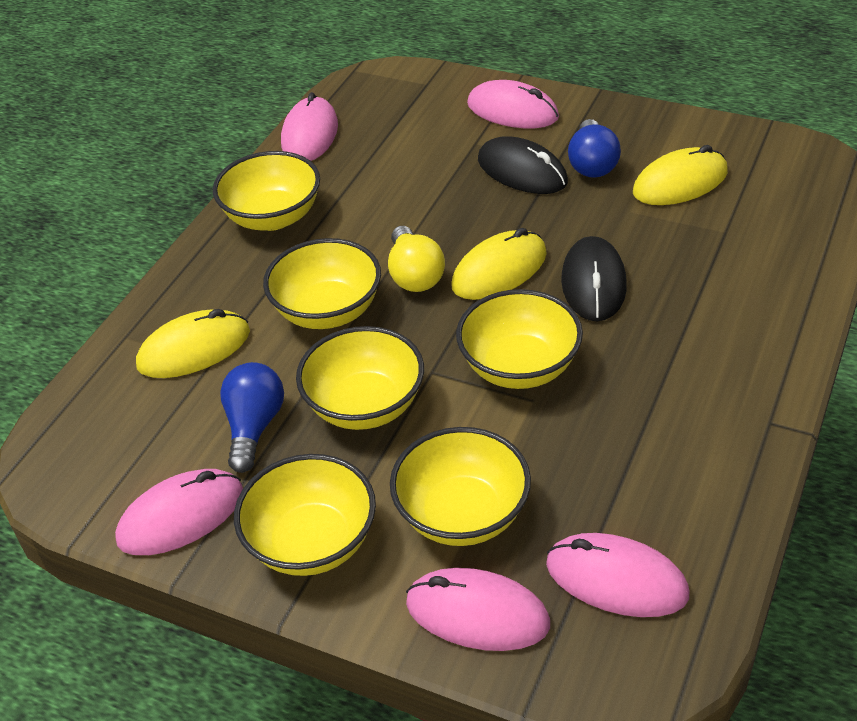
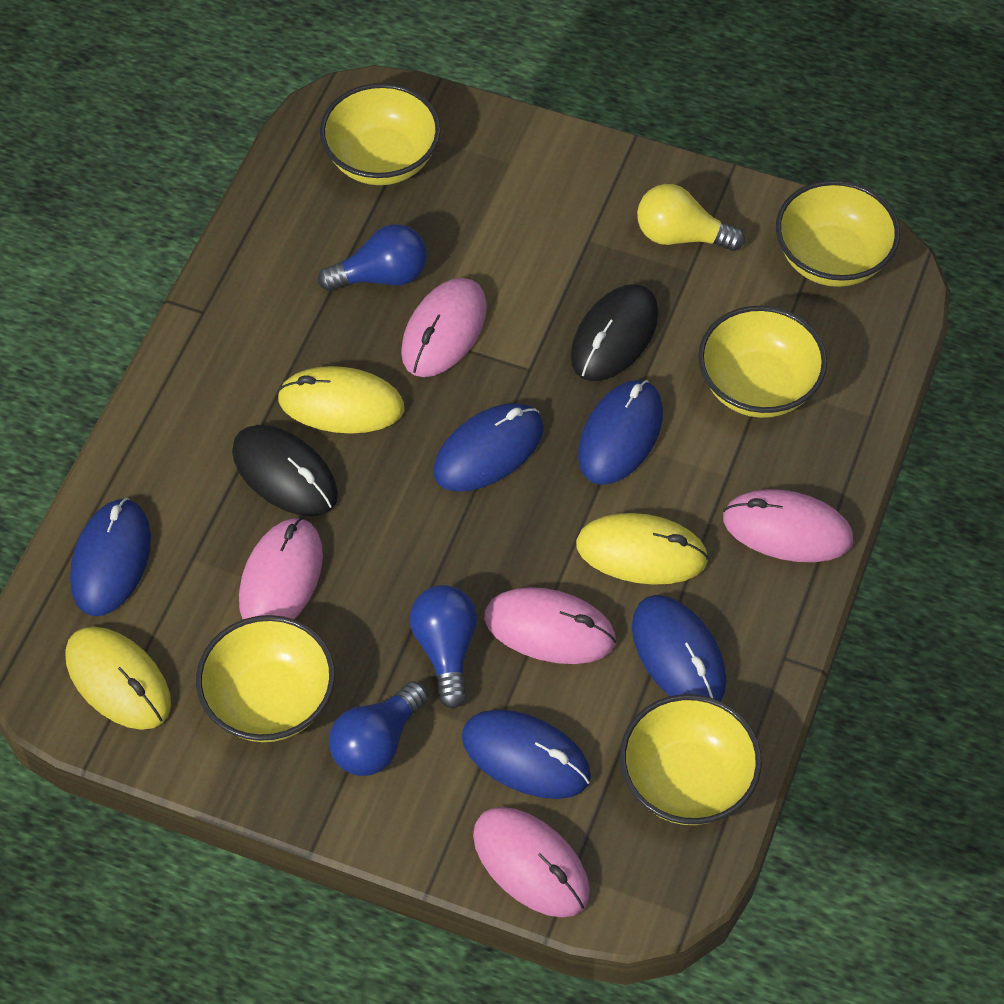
blue light bulb: 2 -> 3
blue mouse: 0 -> 5
yellow bowl: 6 -> 5

